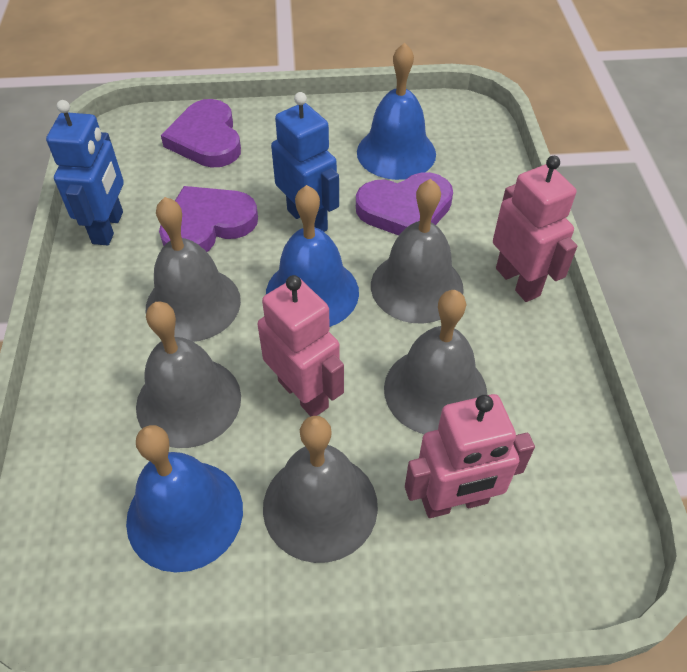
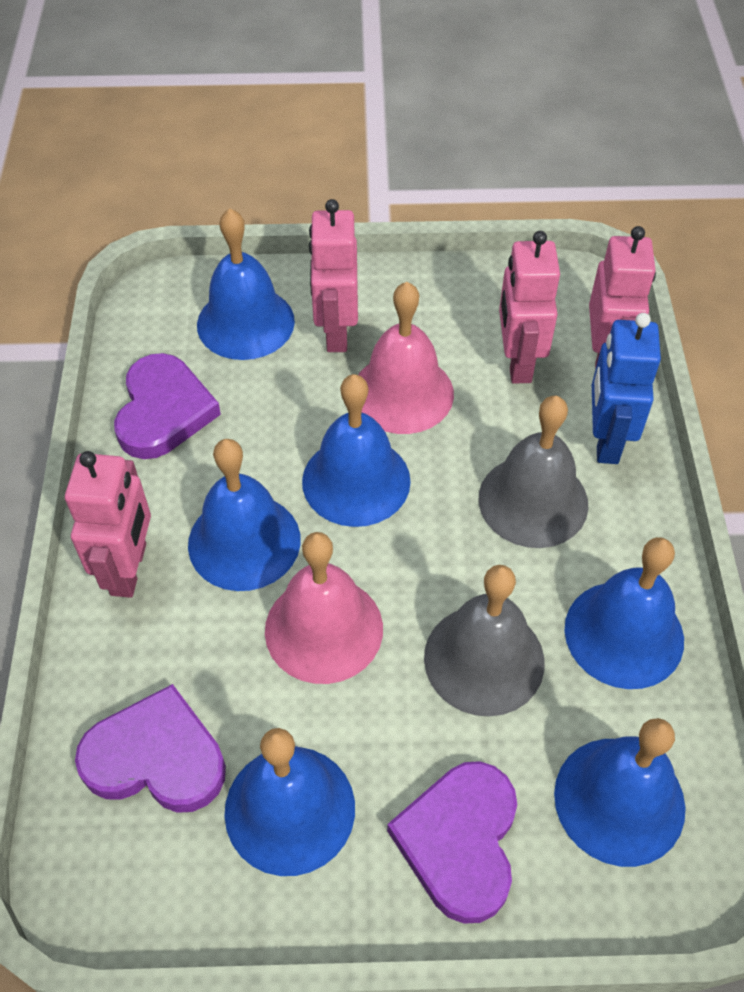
blue bell: 3 -> 6
blue robot: 2 -> 1
grey bell: 5 -> 2
pink bell: 0 -> 2
pink robot: 3 -> 4

